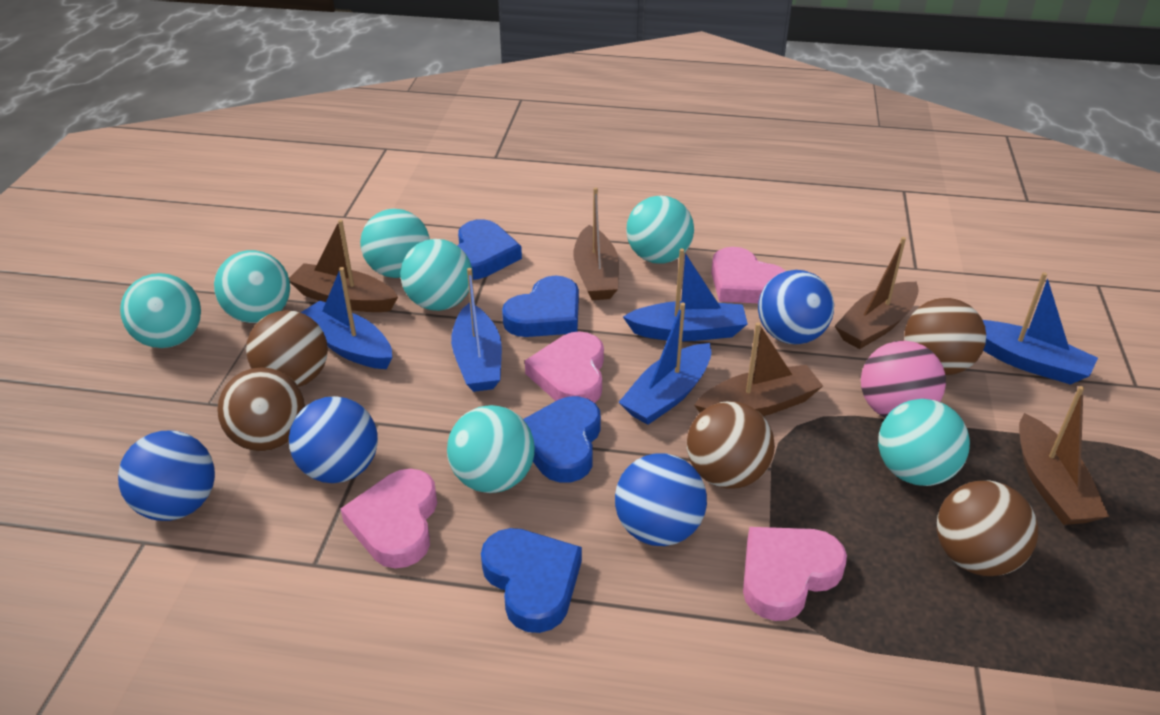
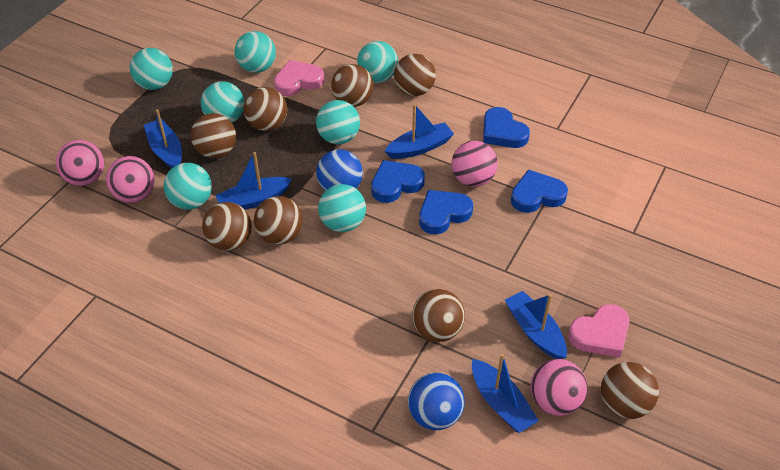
blue ball: 4 -> 2
brown ball: 5 -> 8
brown boat: 5 -> 0
pink ball: 1 -> 4
pink heart: 4 -> 2

